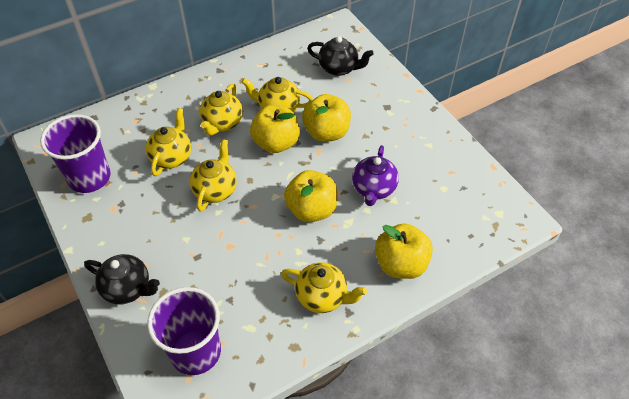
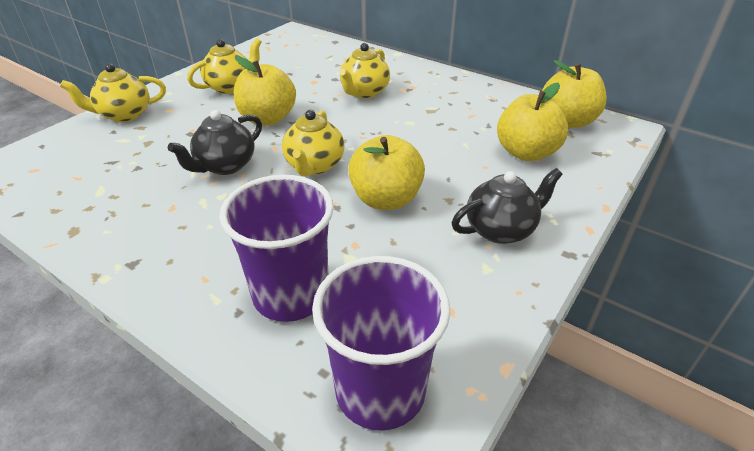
purple teapot: 1 -> 0
yellow teapot: 5 -> 4

